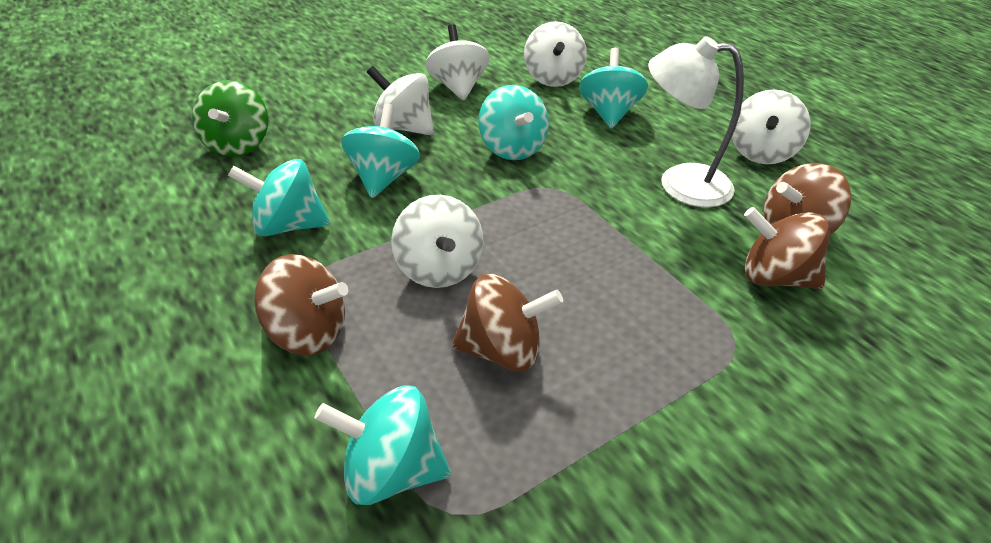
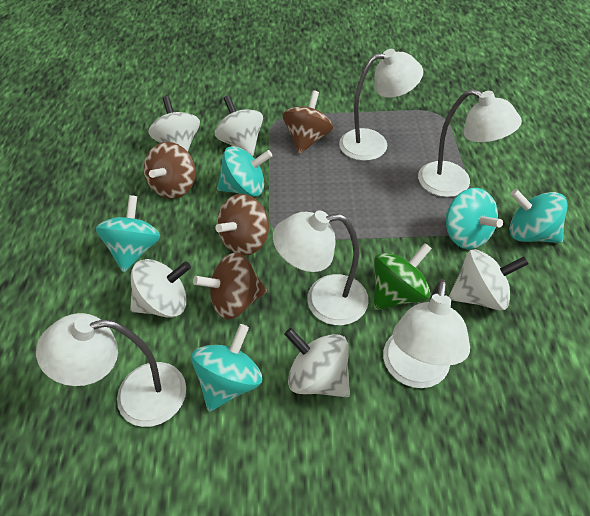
white lamp: 1 -> 5

